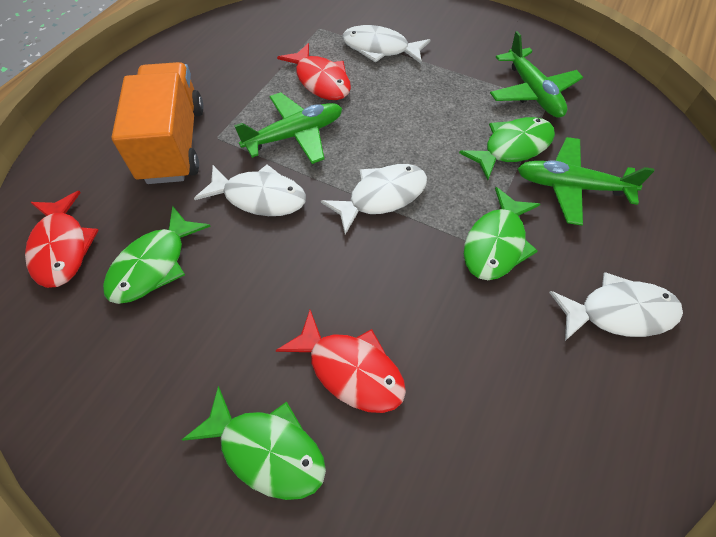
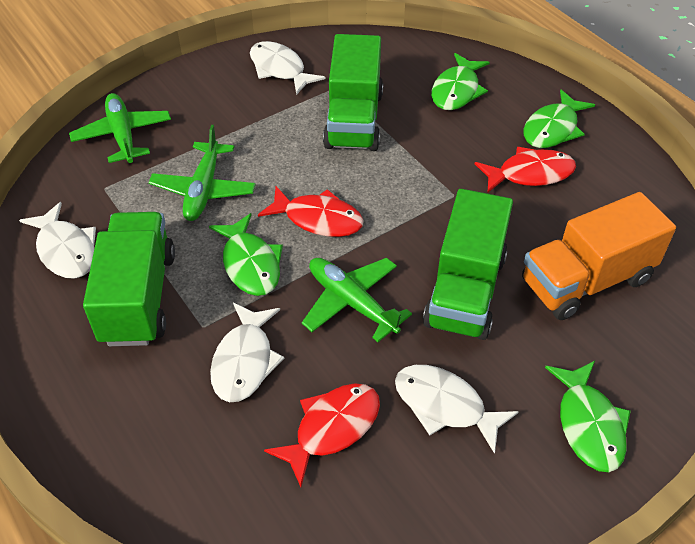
green truck: 0 -> 3

